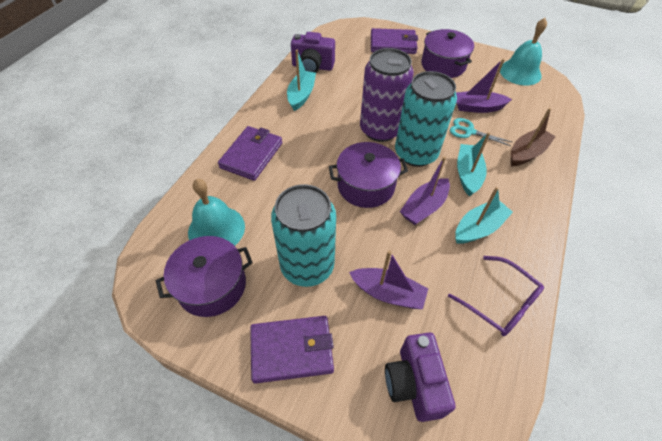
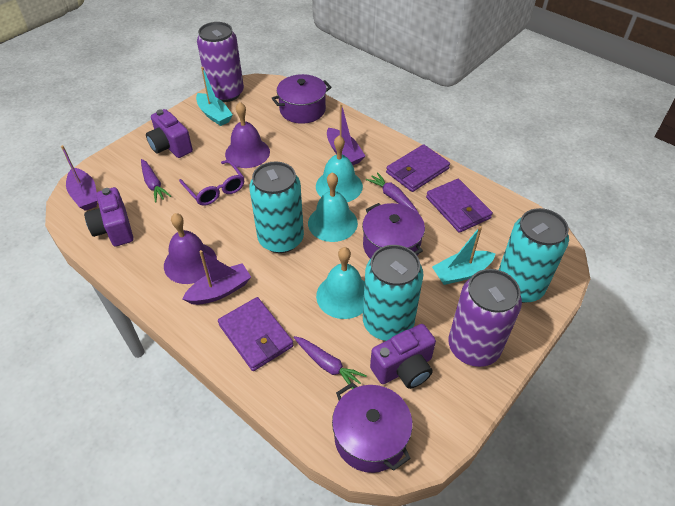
brown boat: 1 -> 0
purple bell: 0 -> 2
purple camera: 2 -> 3
purple can: 1 -> 2
purple carrot: 0 -> 3
turquoise bell: 2 -> 3
turquoise boat: 3 -> 2
turquoise can: 2 -> 3
turquoise scissors: 1 -> 0

